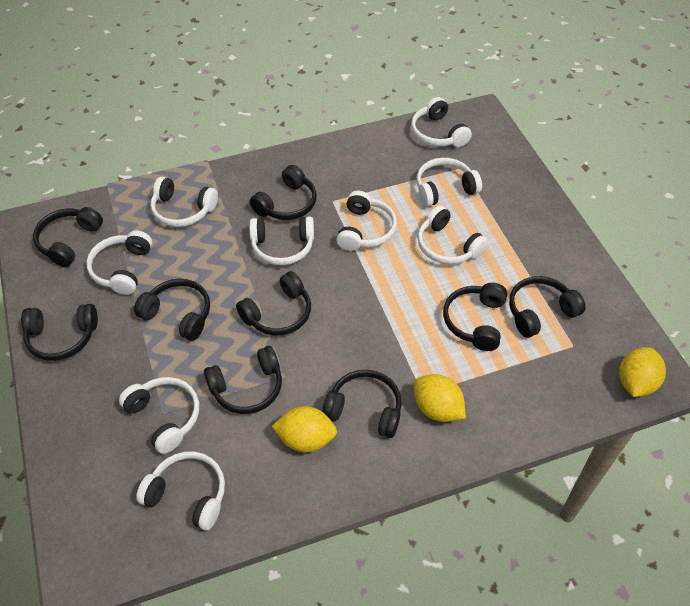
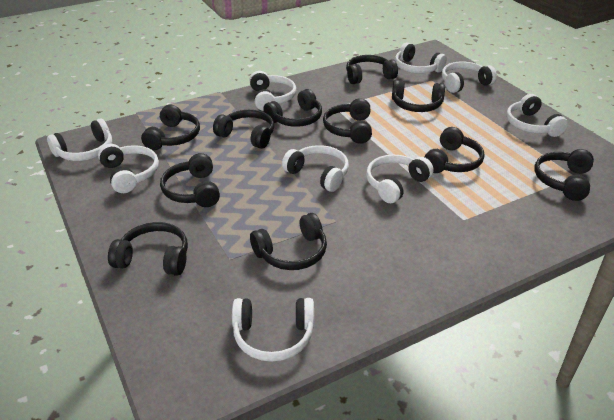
black headphones: 9 -> 11
yellow lemon: 3 -> 0

